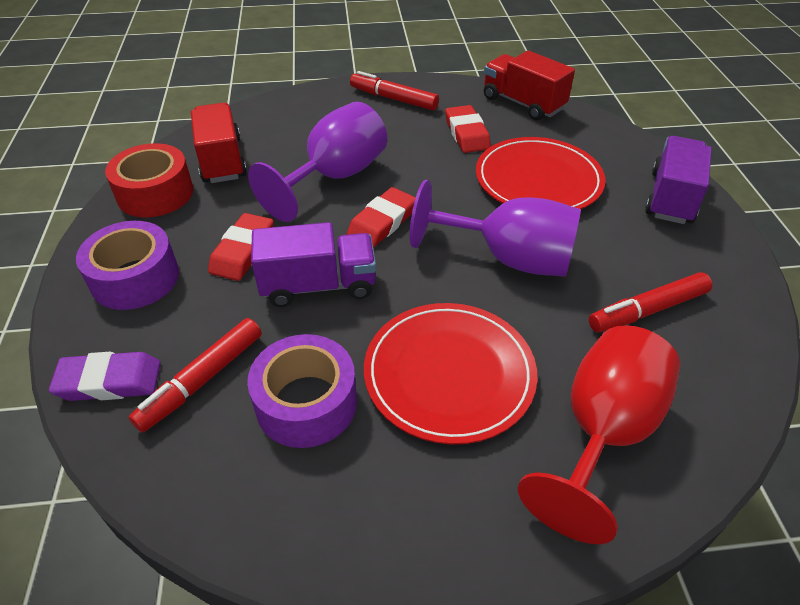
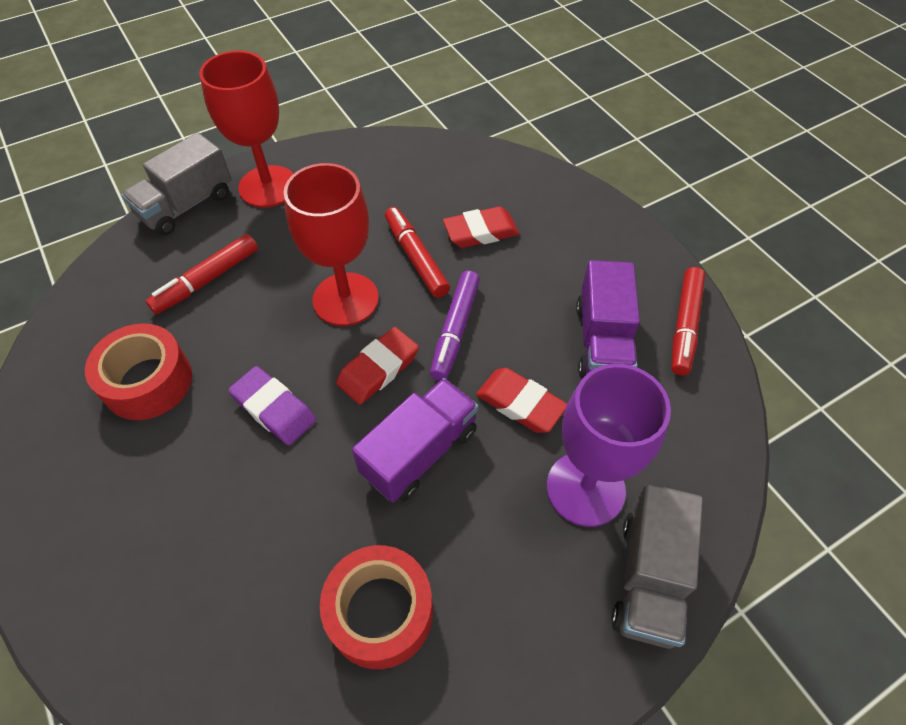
grey truck: 0 -> 2
purple goblet: 2 -> 1
purple marker: 0 -> 1
purple tape: 2 -> 0
red goblet: 1 -> 2
red plate: 2 -> 0
red tape: 1 -> 2
red truck: 2 -> 0

